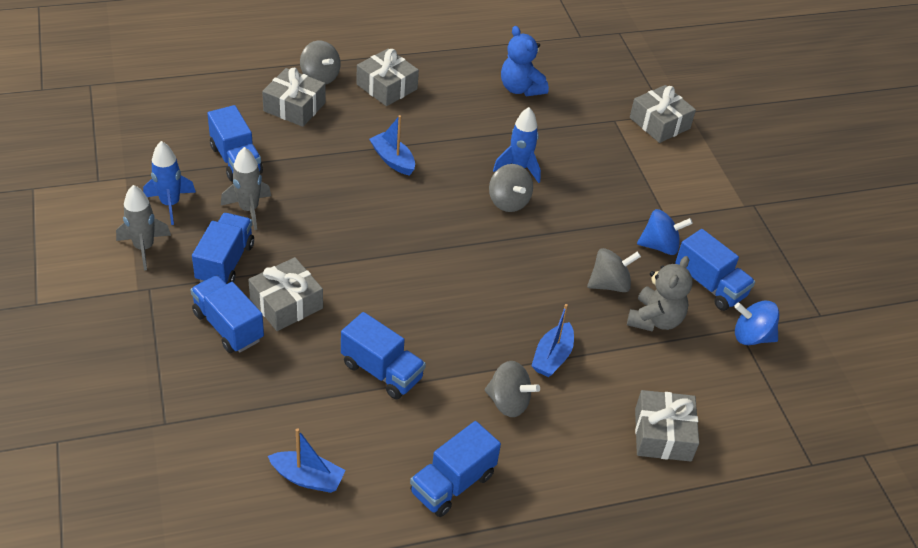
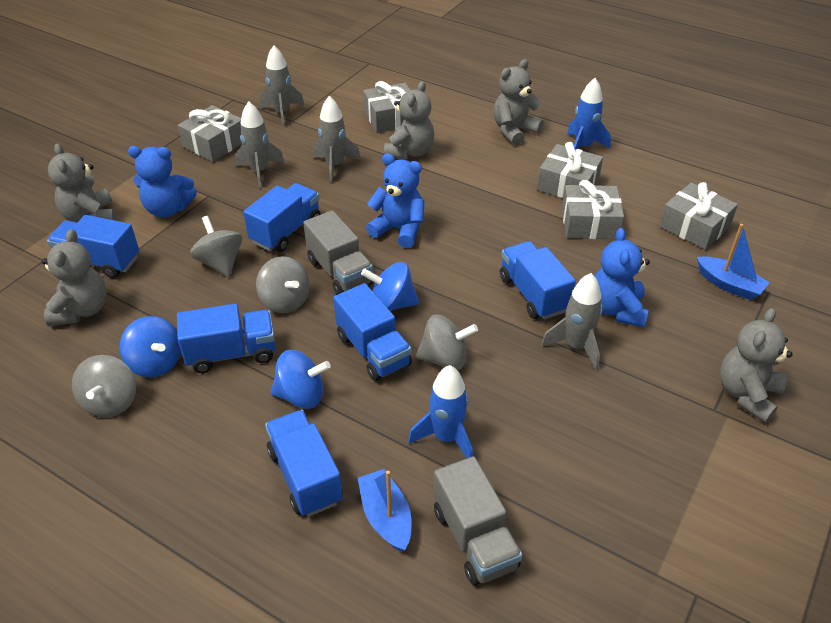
blue boat: 3 -> 2
blue spinning top: 2 -> 3
blue teddy bear: 1 -> 3
grey rocket: 2 -> 4
grey teddy bear: 1 -> 5
grey truck: 0 -> 2

